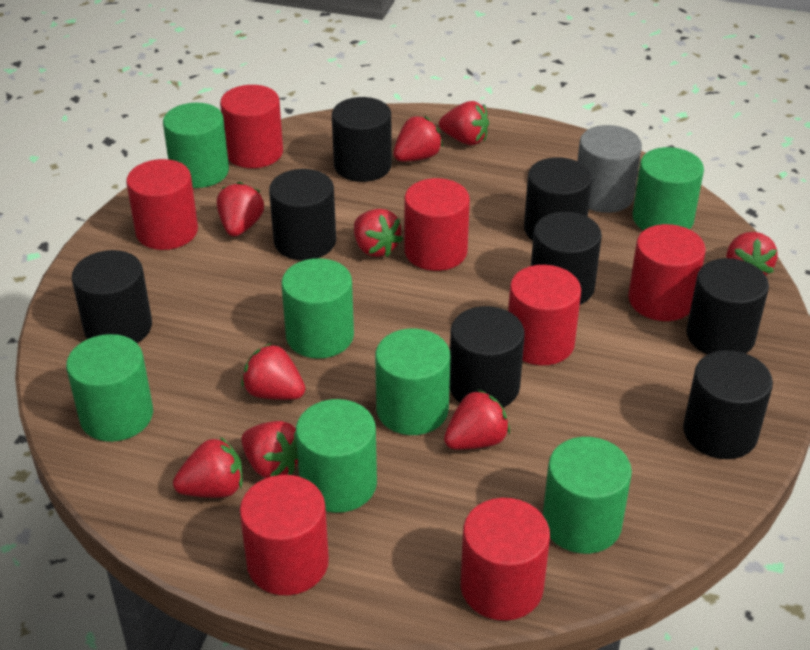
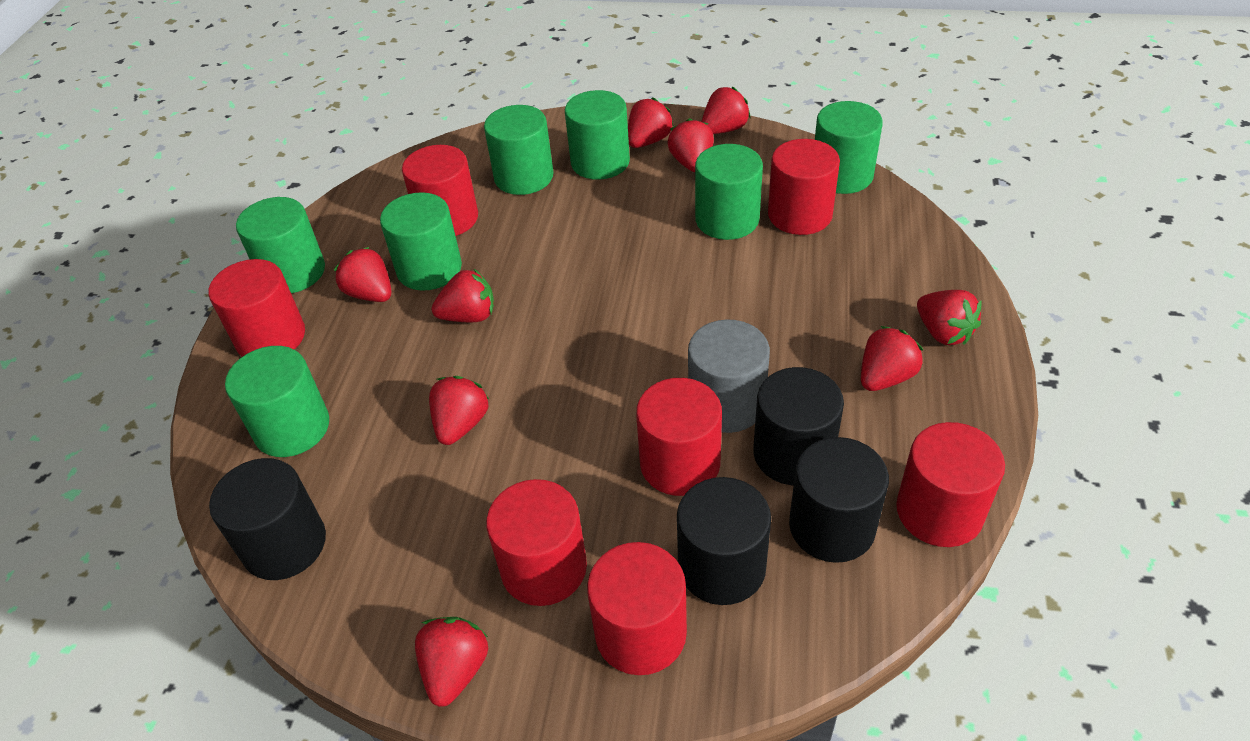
black cylinder: 8 -> 4

